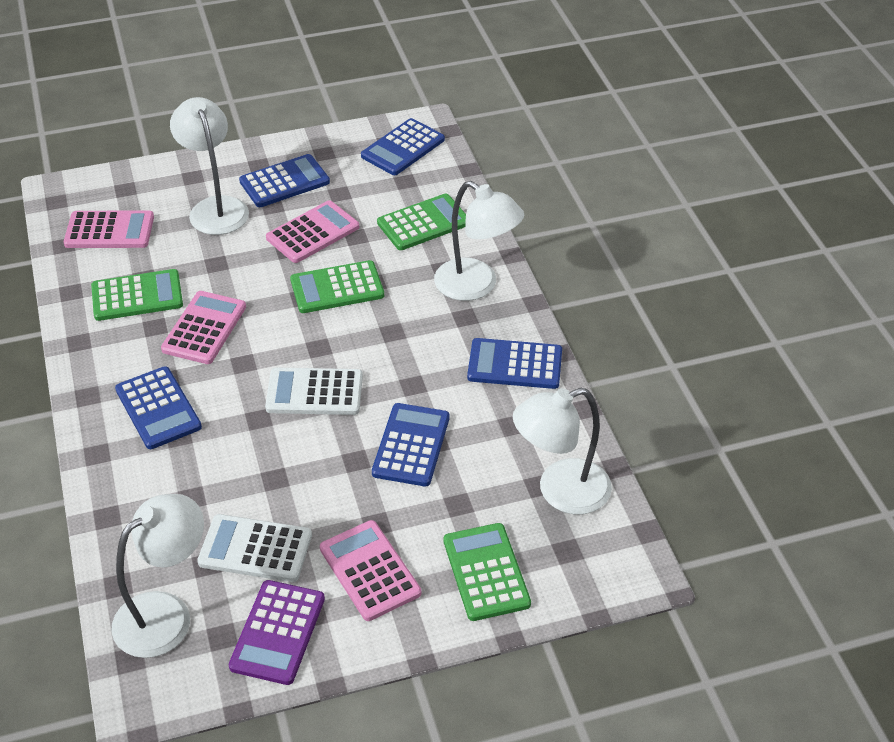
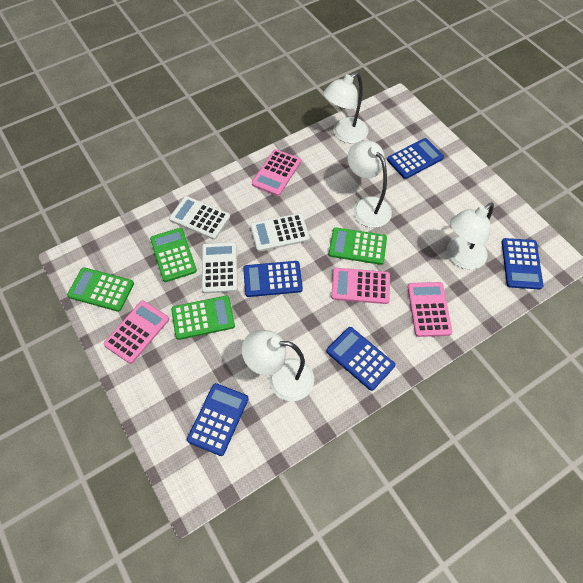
purple calculator: 1 -> 0
white calculator: 2 -> 3

